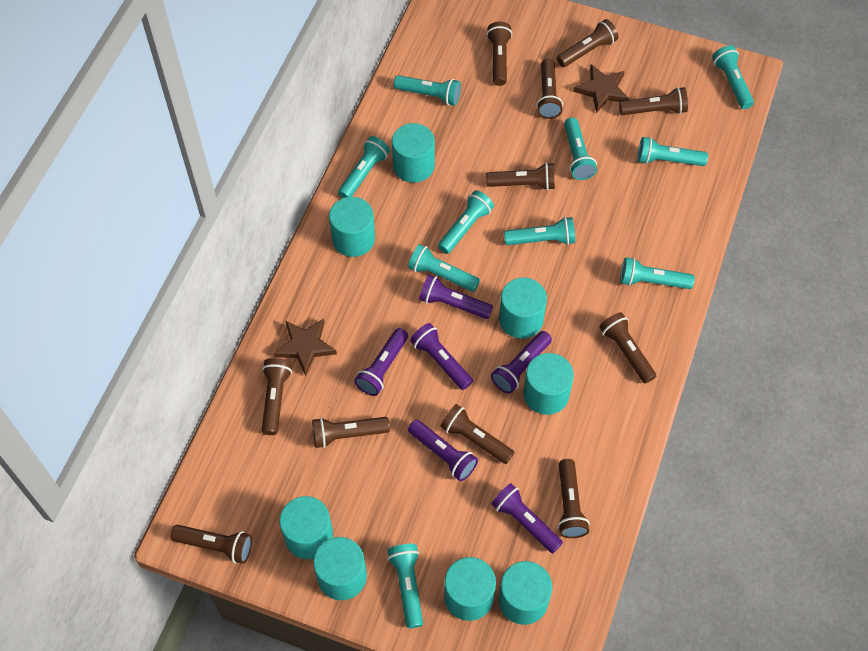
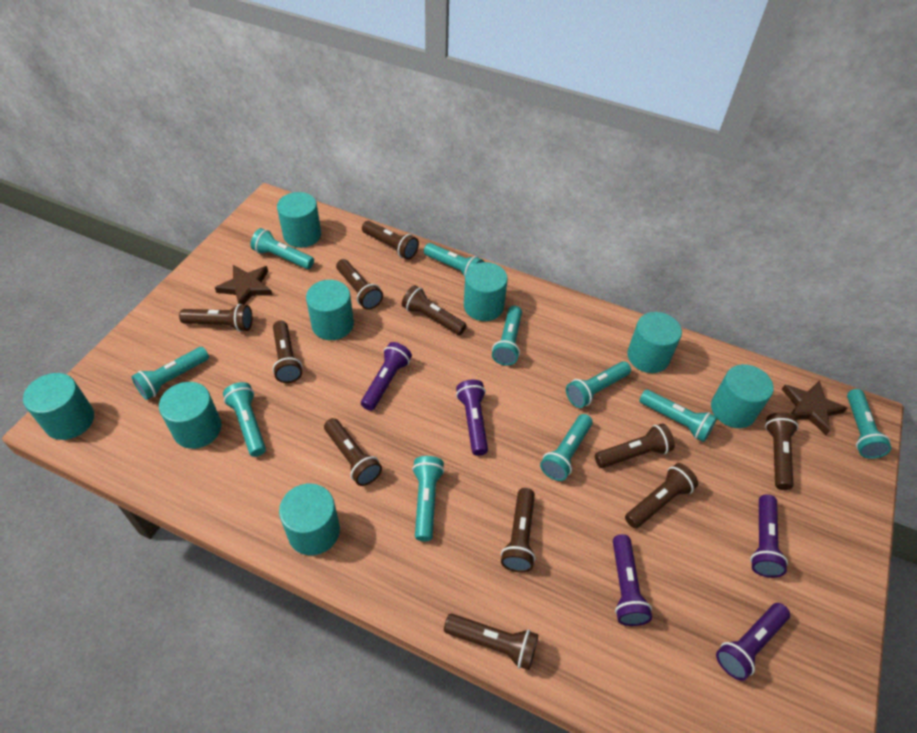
purple flashlight: 6 -> 5

